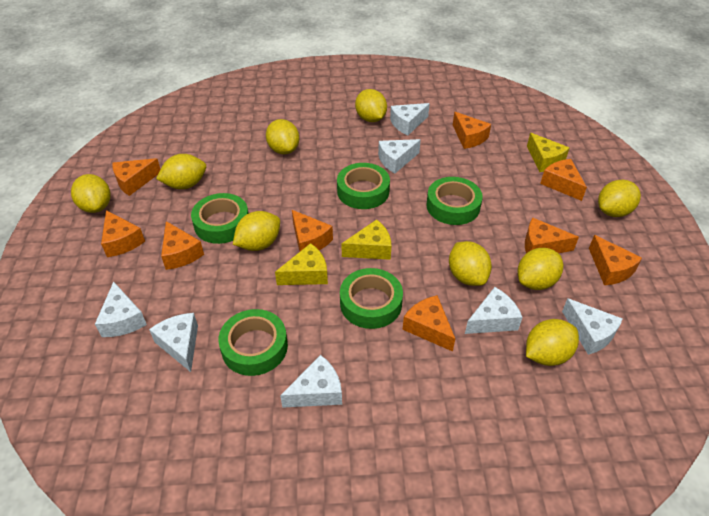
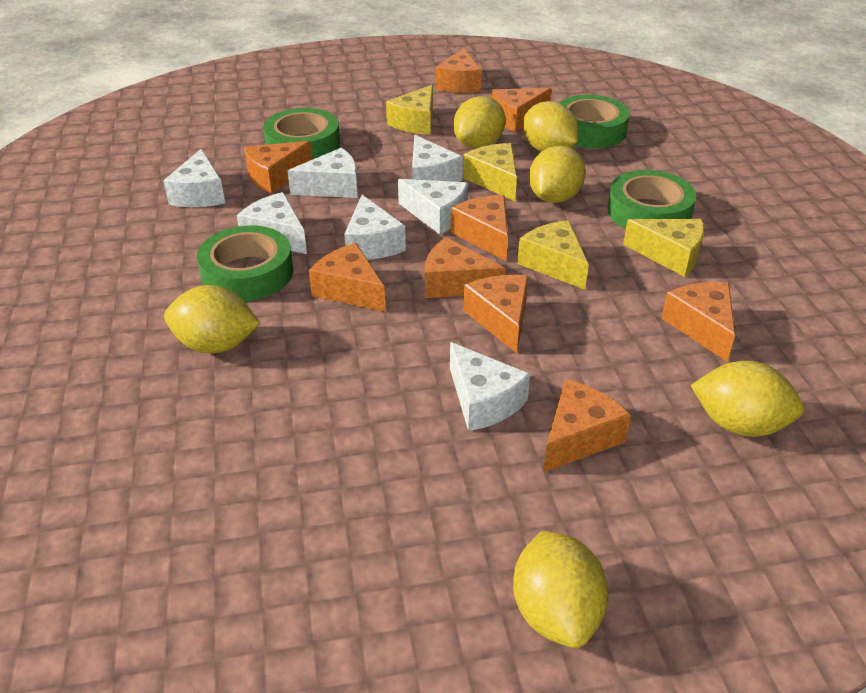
green tape: 5 -> 4
yellow cheese: 3 -> 4
yellow lemon: 9 -> 6

